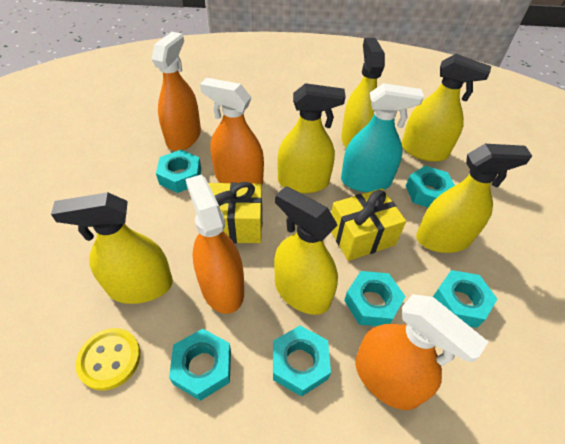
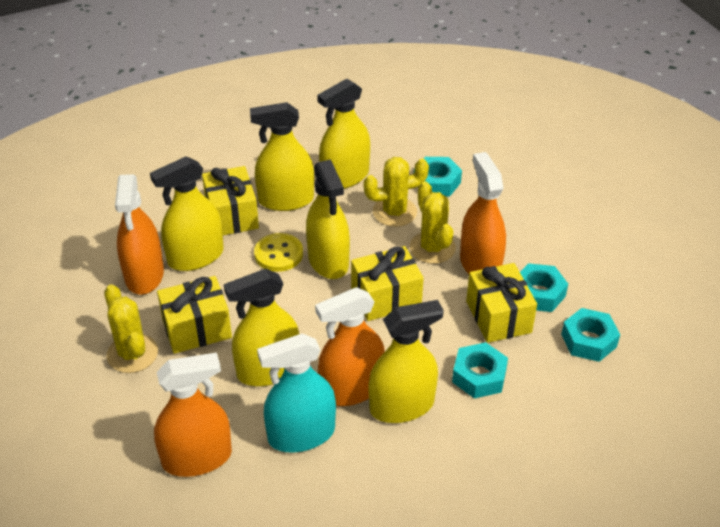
turquoise nut: 6 -> 4
yellow cactus: 0 -> 3
yellow gift: 2 -> 4

